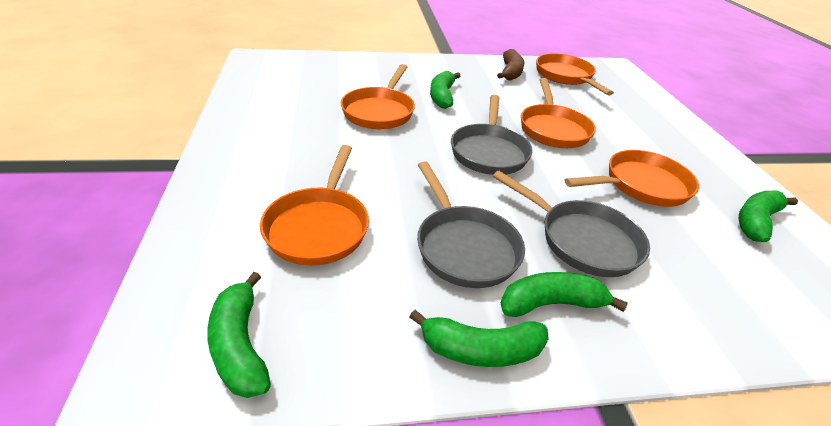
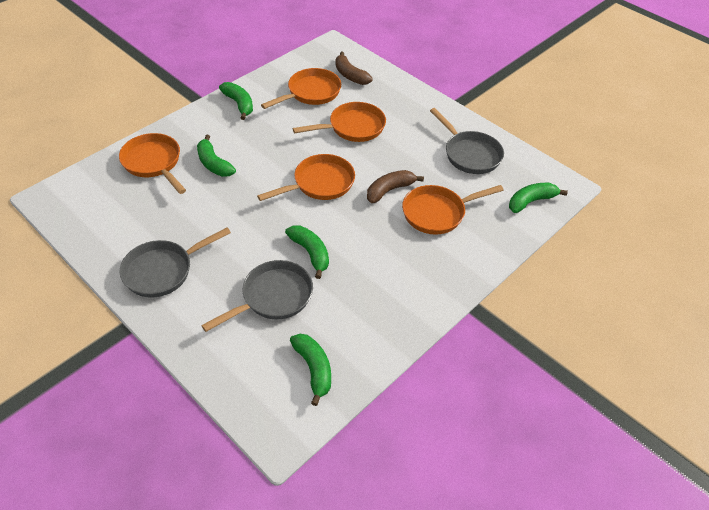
brown banana: 1 -> 2

